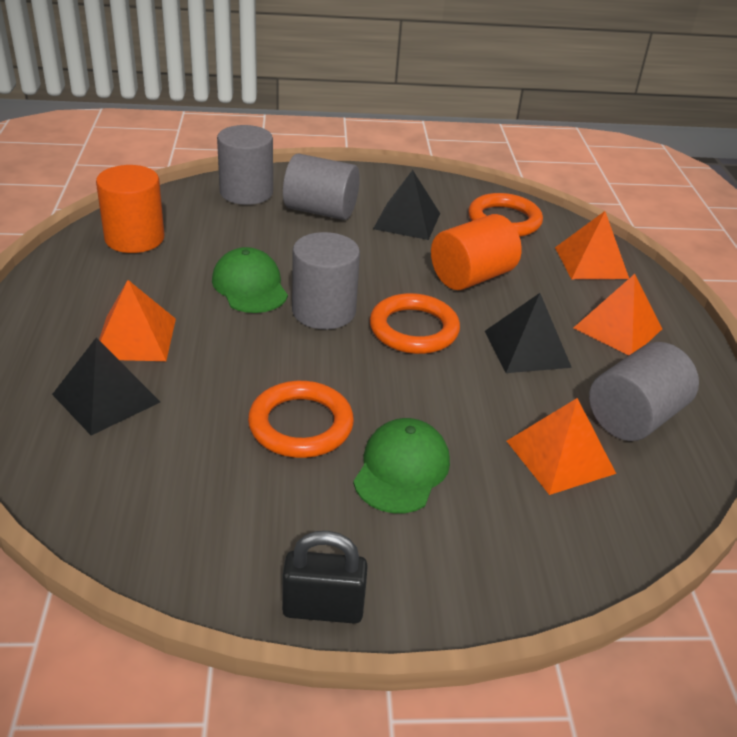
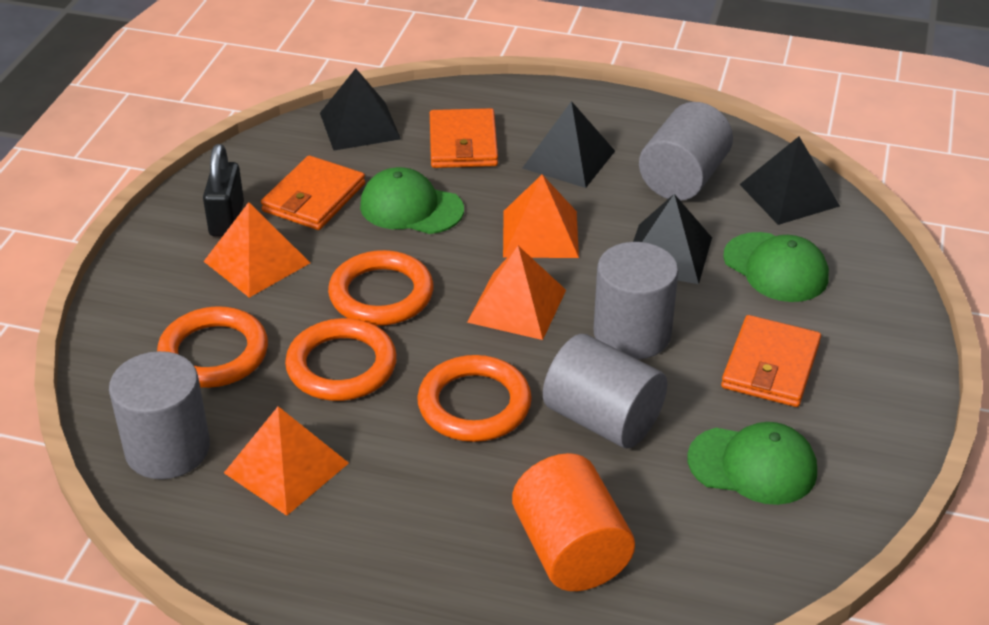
black pyramid: 3 -> 4
green cap: 2 -> 3
orange cylinder: 2 -> 1
orange ring: 3 -> 4
orange wallet: 0 -> 3

